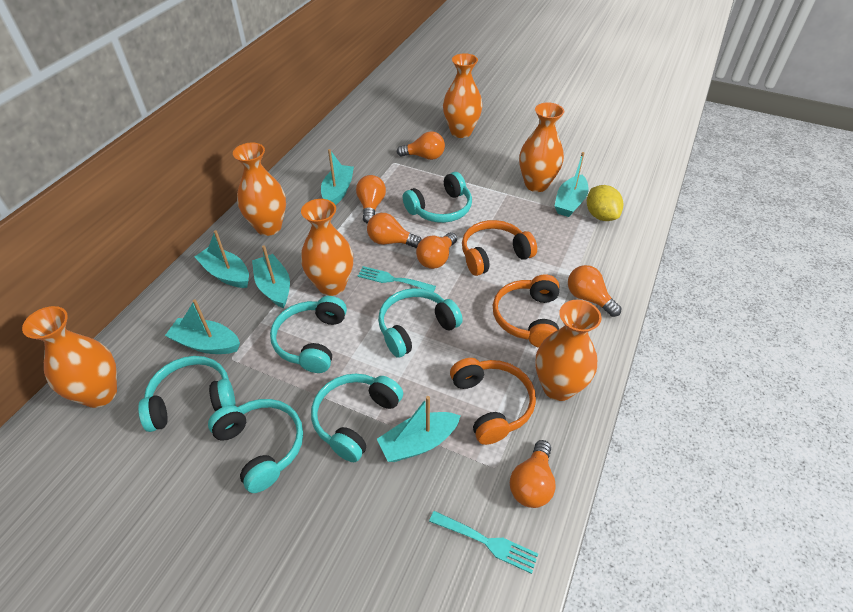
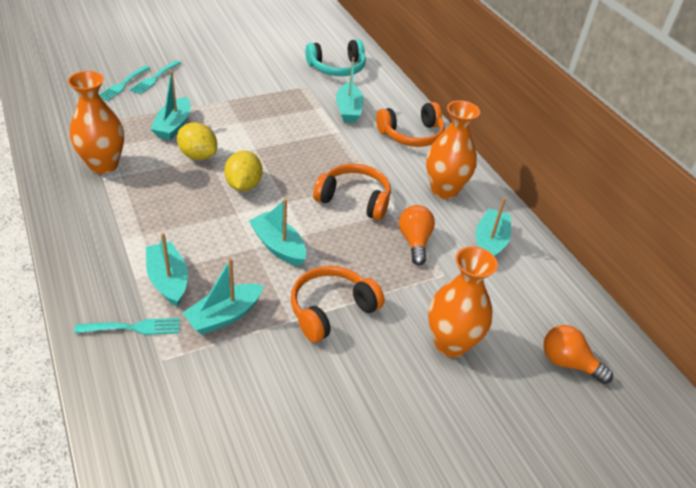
orange light bulb: 6 -> 2
orange vase: 6 -> 3
turquoise fork: 2 -> 3
turquoise headphones: 6 -> 1
yellow lemon: 1 -> 2

